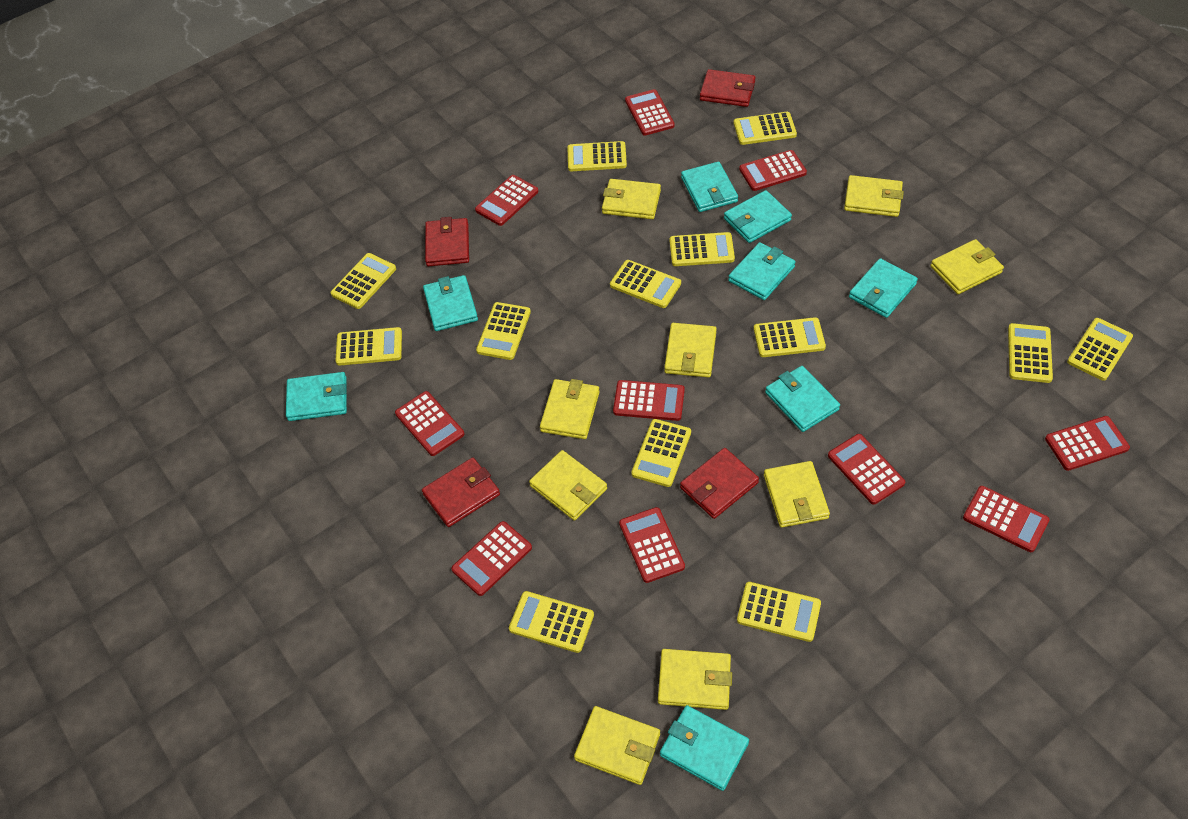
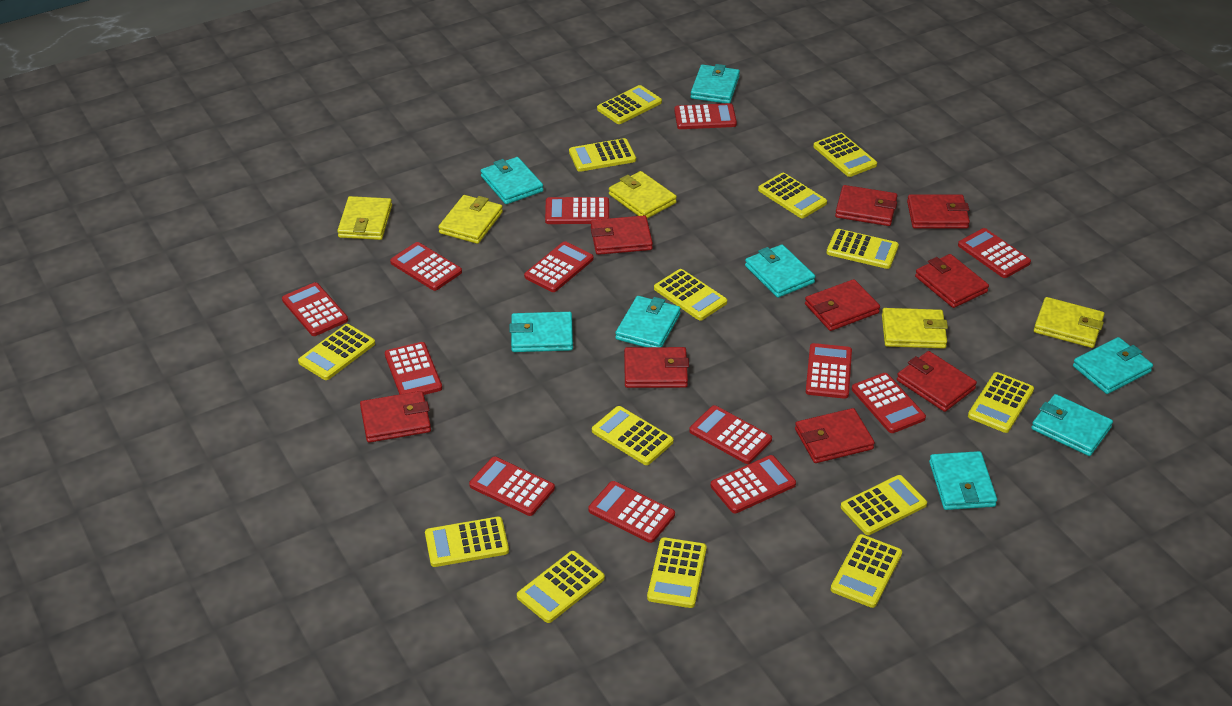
red calculator: 10 -> 13
red wallet: 4 -> 9
yellow calculator: 13 -> 14
yellow wallet: 9 -> 5

